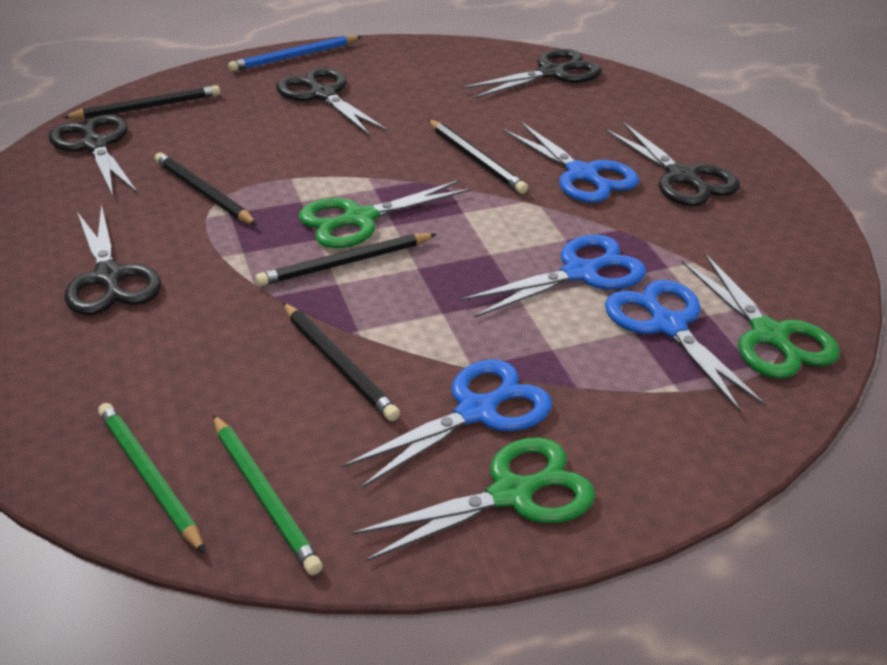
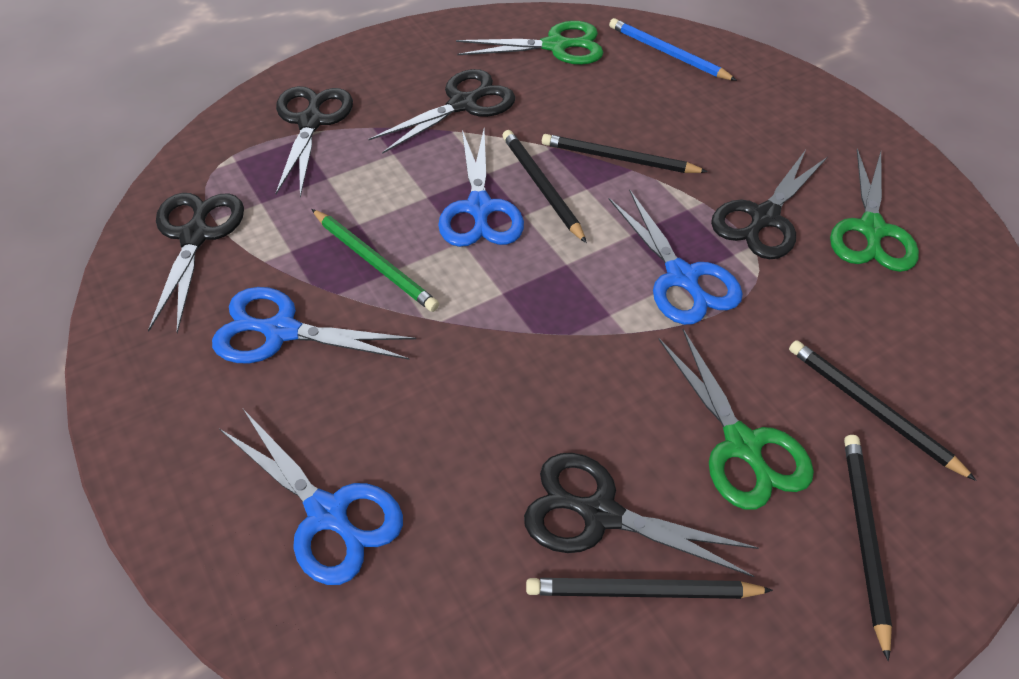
green pencil: 2 -> 1

